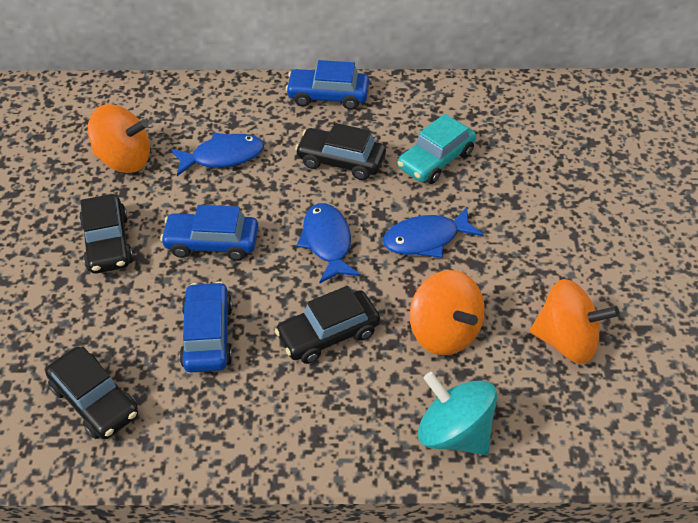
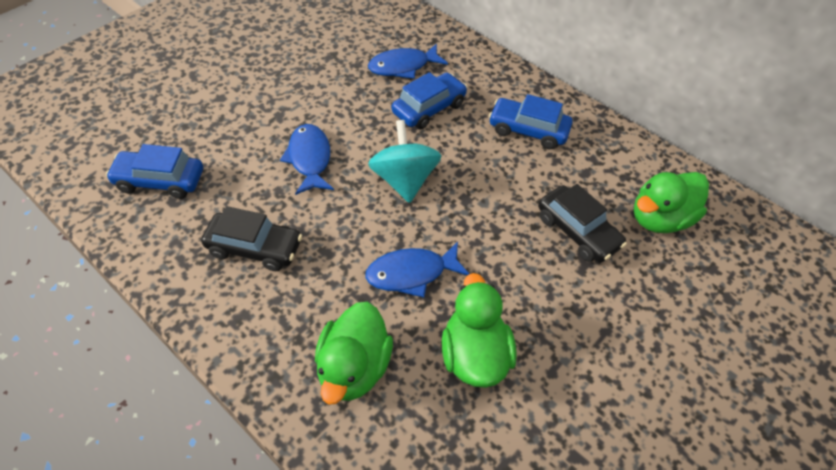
black car: 4 -> 2
green duck: 0 -> 3
orange spinning top: 3 -> 0
turquoise car: 1 -> 0

